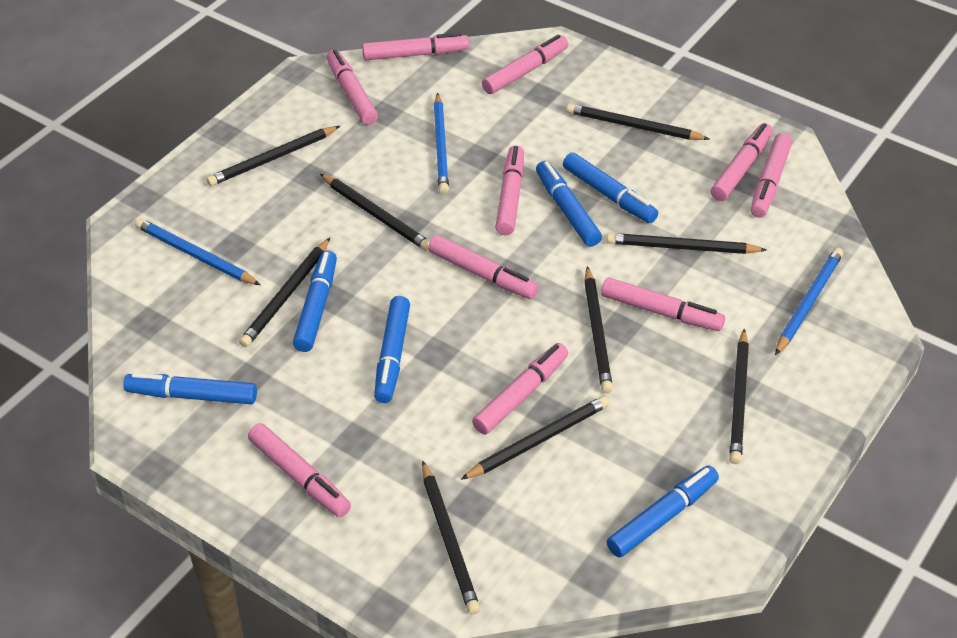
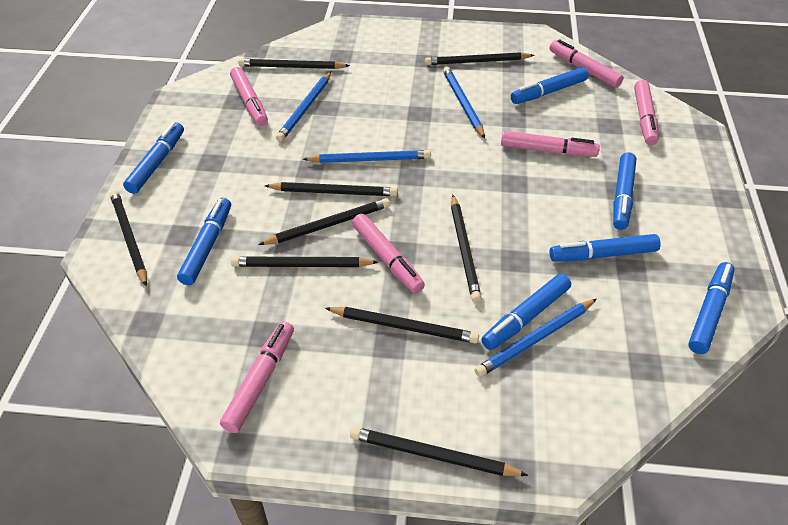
blue marker: 6 -> 7
blue pencil: 3 -> 4
pink marker: 10 -> 6

